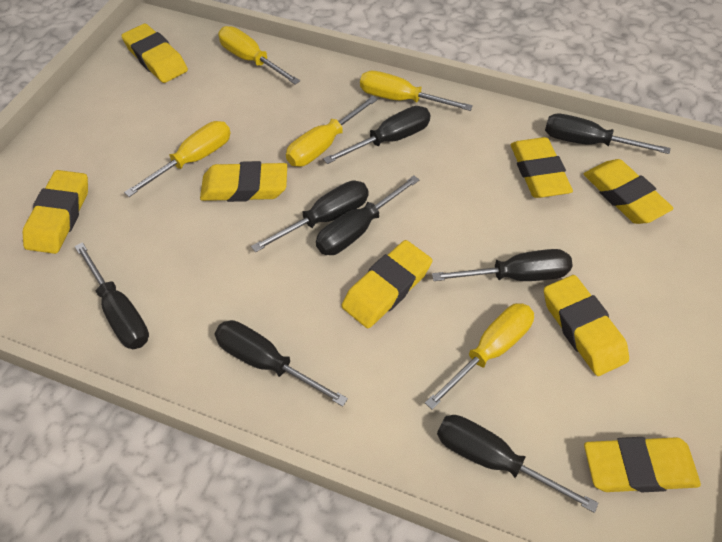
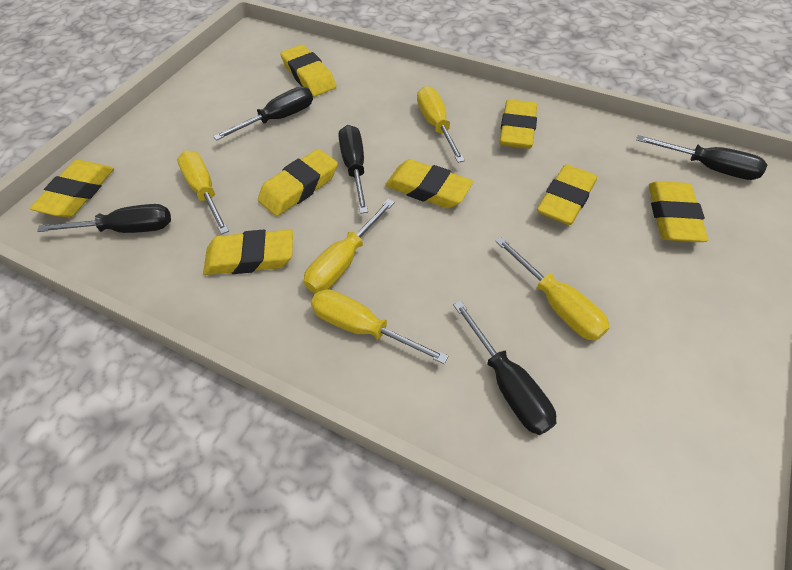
black screwdriver: 8 -> 5

